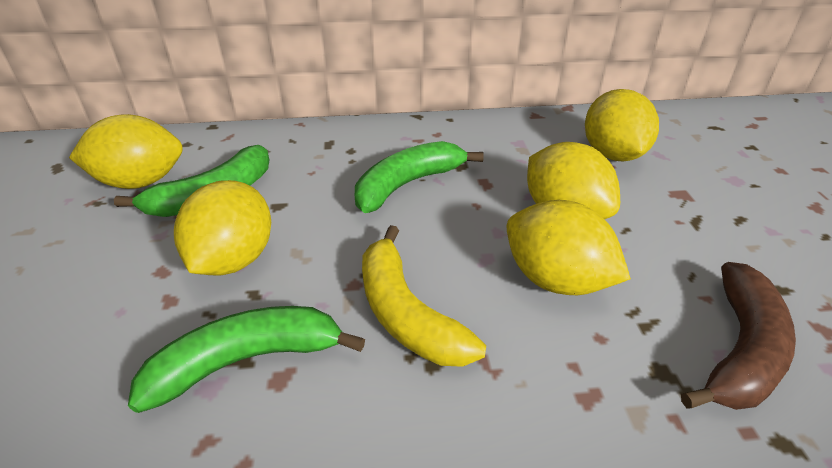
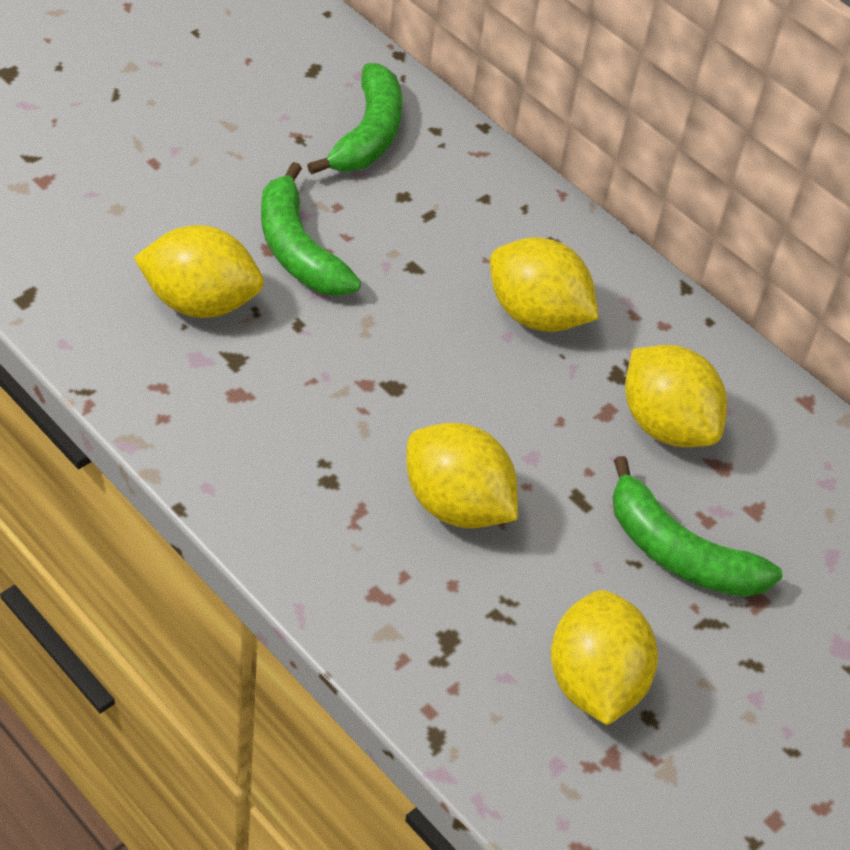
brown banana: 1 -> 0
yellow banana: 1 -> 0

